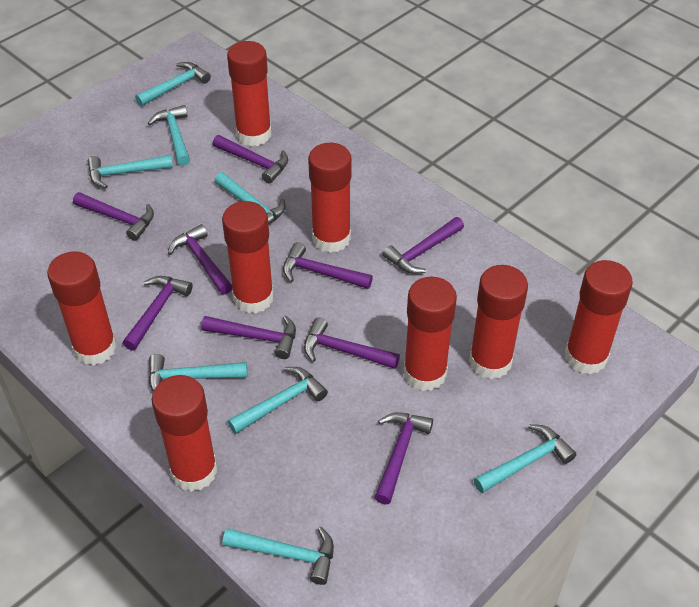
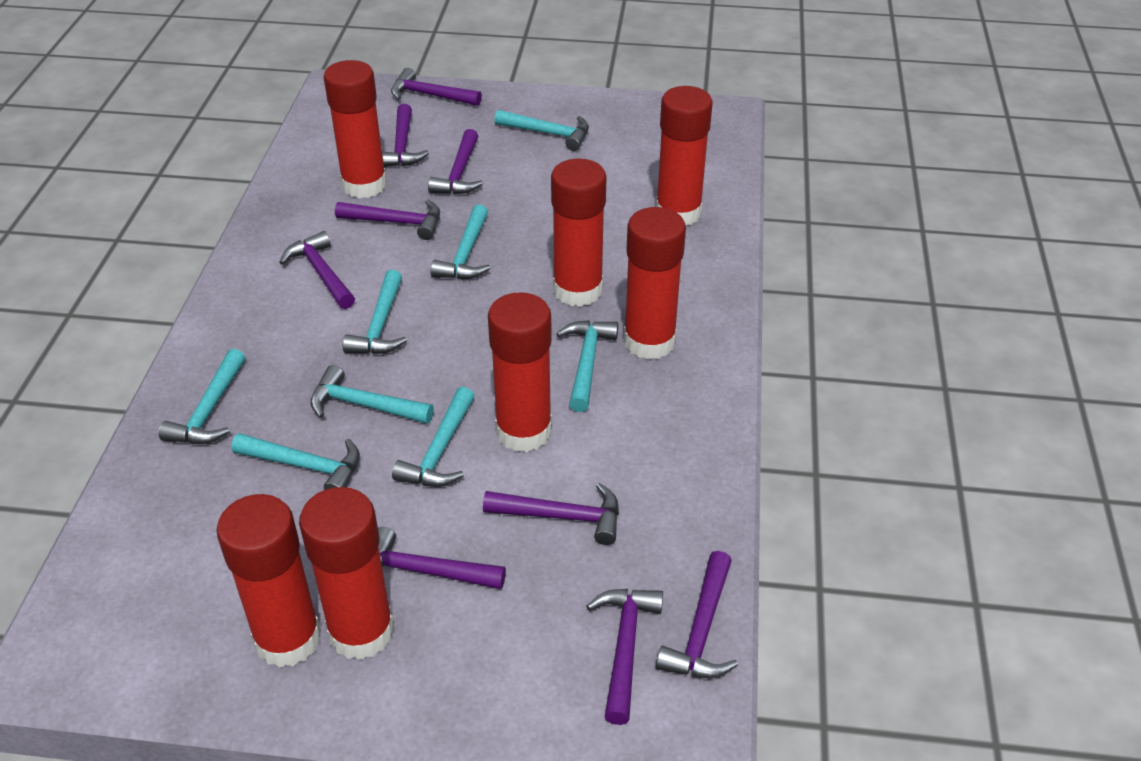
red glue stick: 8 -> 7

